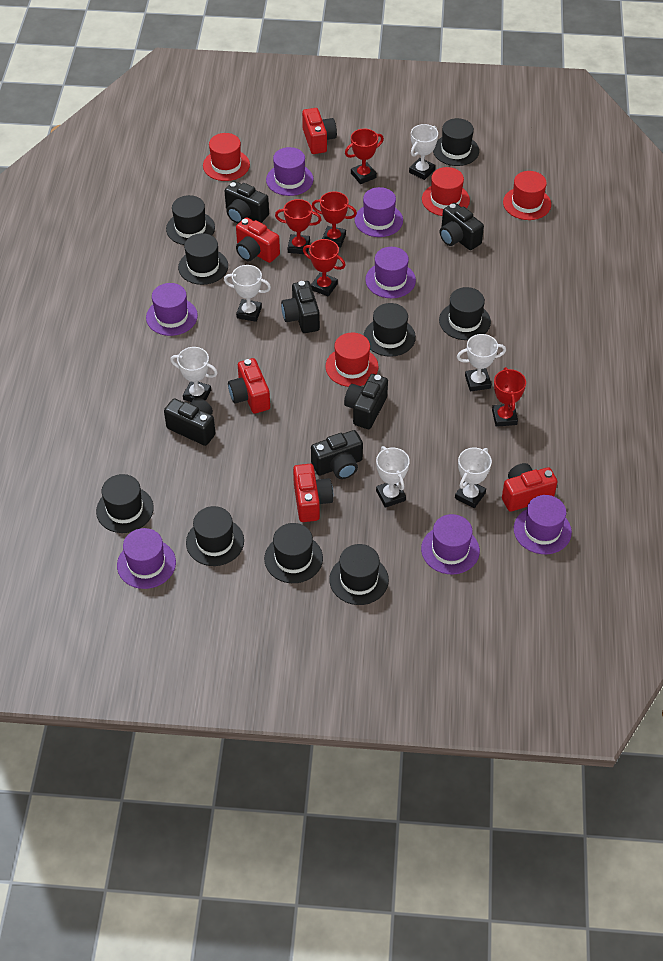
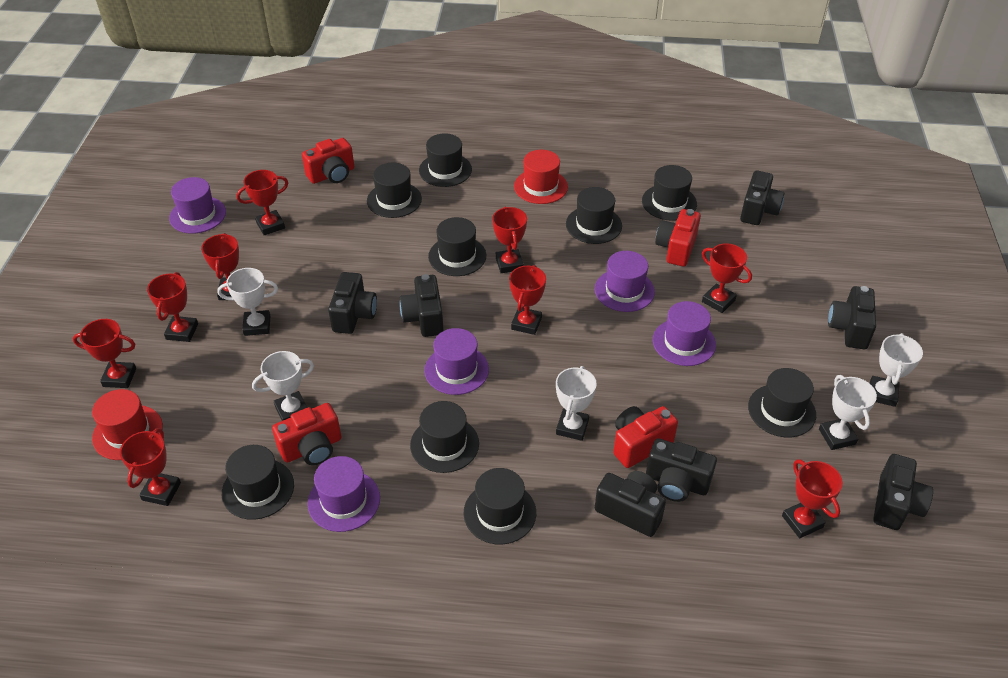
black camera: 6 -> 7
purple hat: 7 -> 5
red camera: 5 -> 4
red hat: 4 -> 2
red trophy: 5 -> 9
white trophy: 6 -> 5

